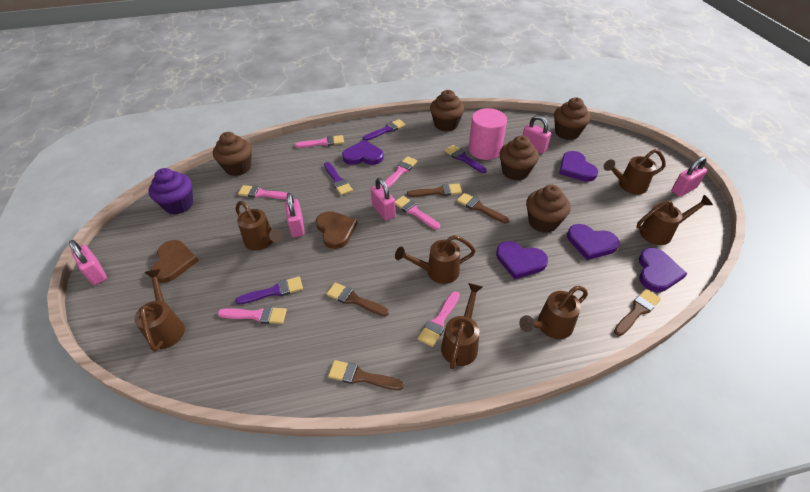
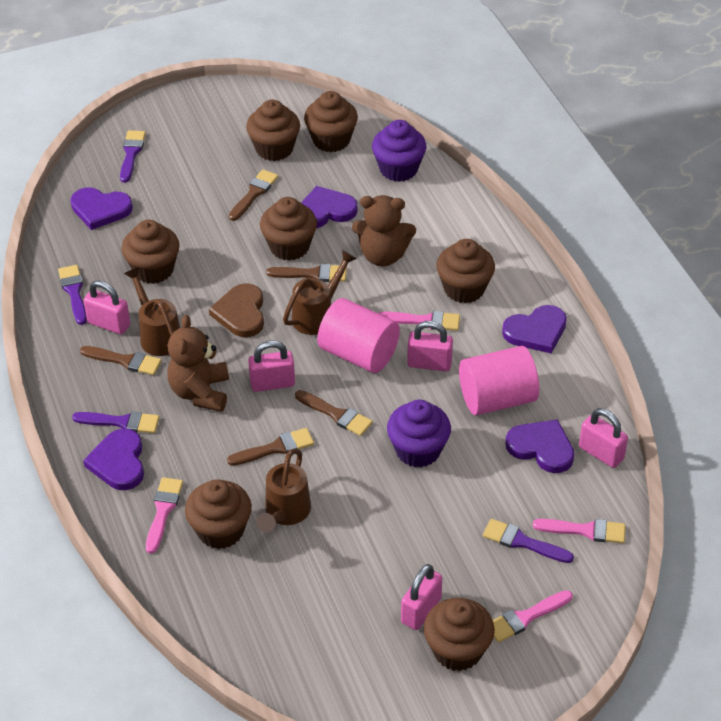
brown cupcake: 5 -> 7
brown heart: 2 -> 1
brown teddy bear: 0 -> 2
brown watering can: 7 -> 3
pink brush: 6 -> 4
pink cylinder: 1 -> 2
purple cupcake: 1 -> 2

